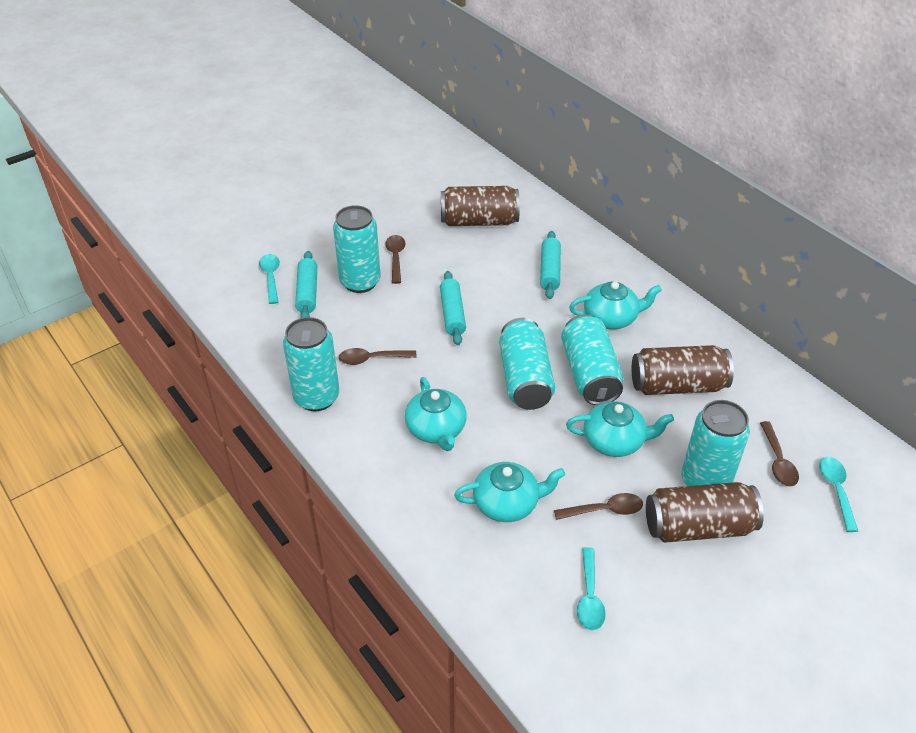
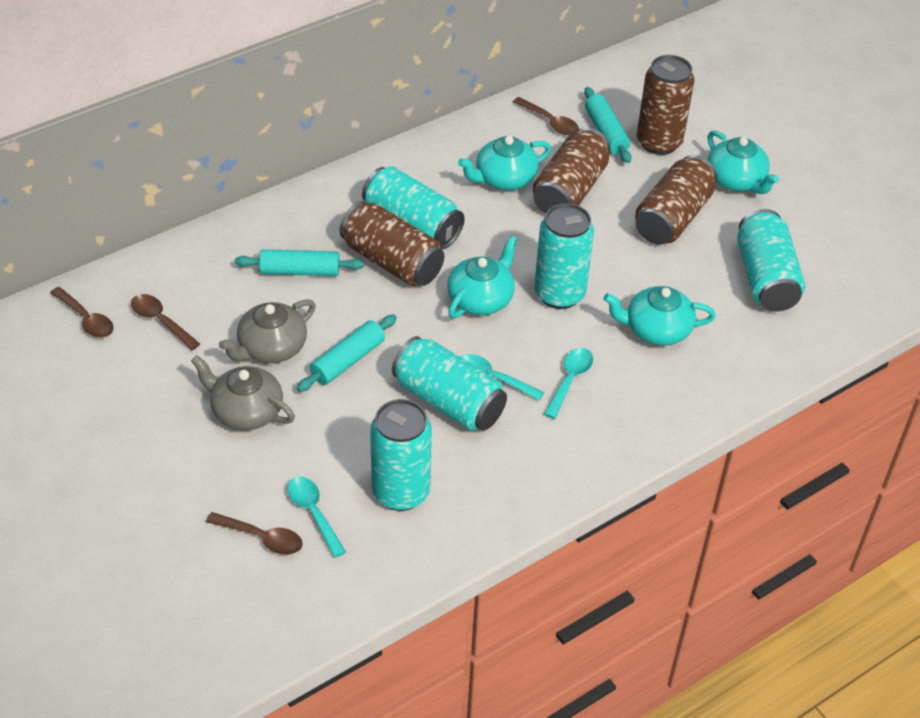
brown can: 3 -> 4
grey teapot: 0 -> 2

